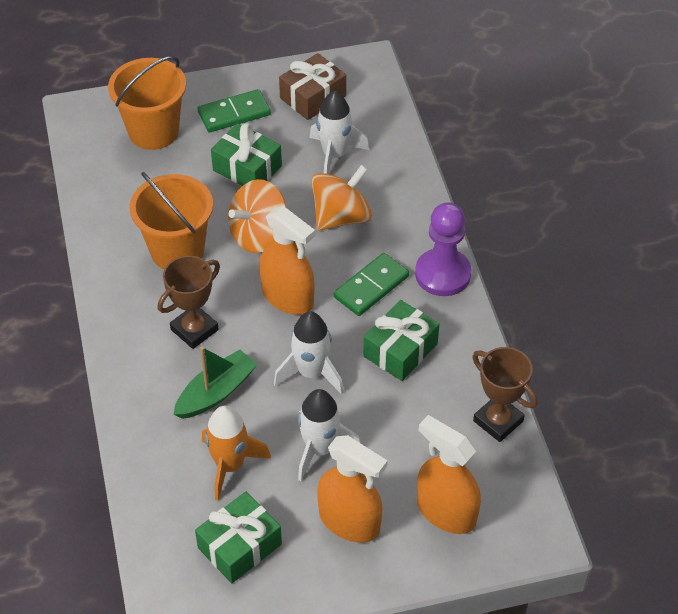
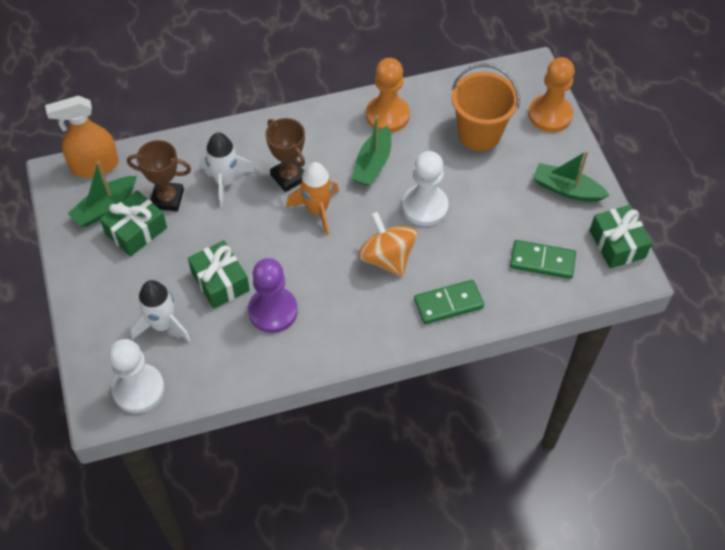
brown gift: 1 -> 0
green boat: 1 -> 3
orange bucket: 2 -> 1
orange pawn: 0 -> 2
orange spinning top: 2 -> 1
orange spray bottle: 3 -> 1
white pawn: 0 -> 2
white rocket: 3 -> 2

